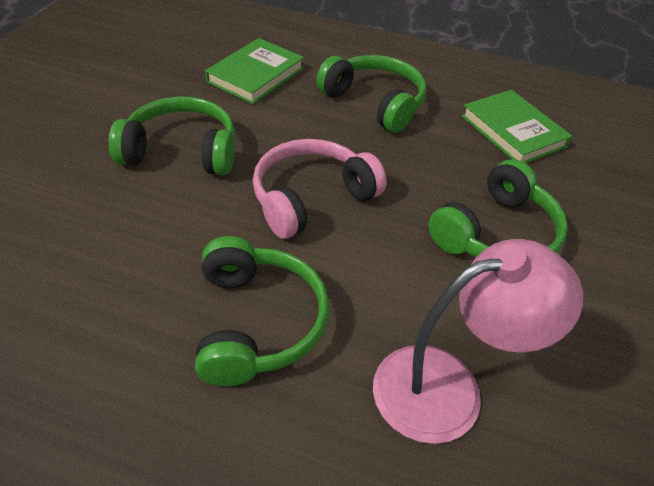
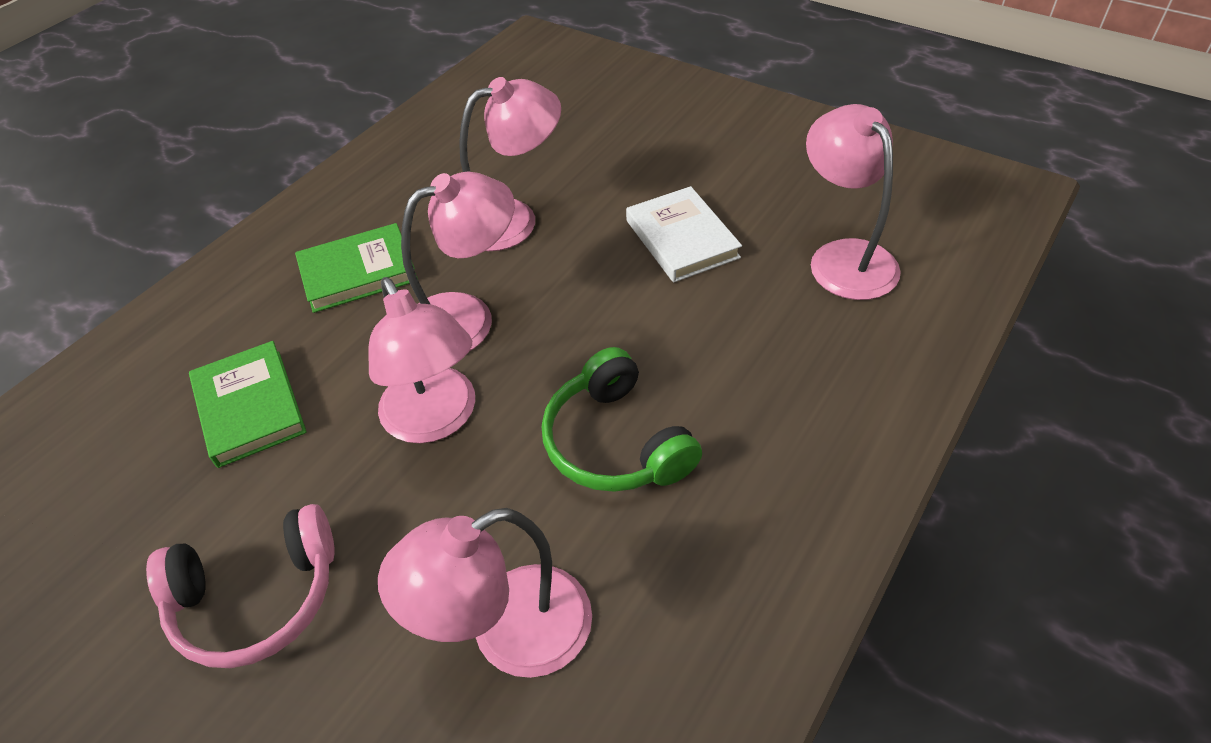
green headphones: 4 -> 1
pink lamp: 1 -> 5
white book: 0 -> 1

